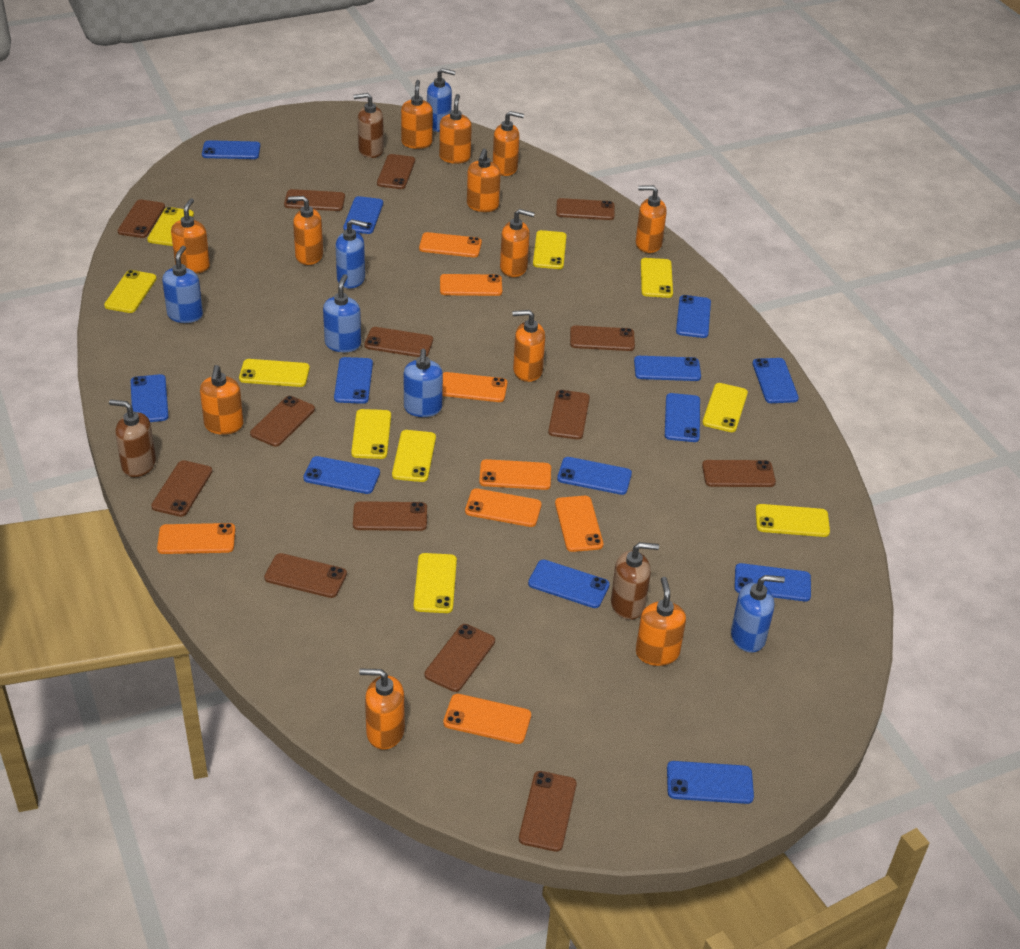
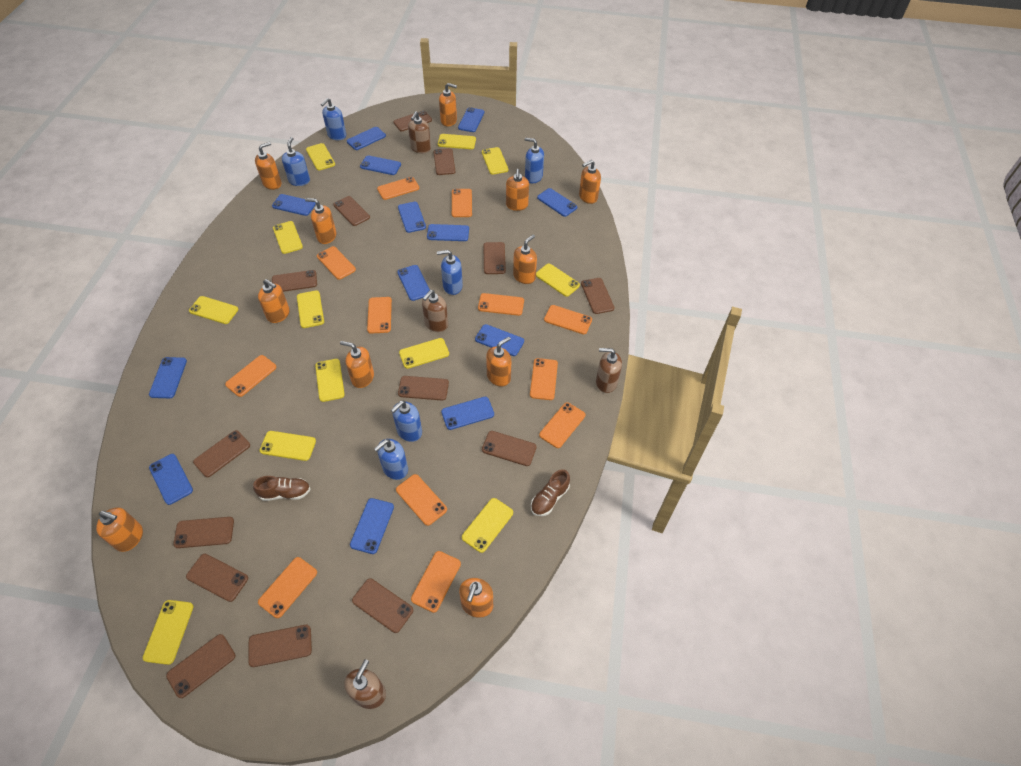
brown shoe: 0 -> 2
brown soap dispenser: 3 -> 4
orange phone: 8 -> 12
orange soap dispenser: 12 -> 11
yellow phone: 10 -> 12

